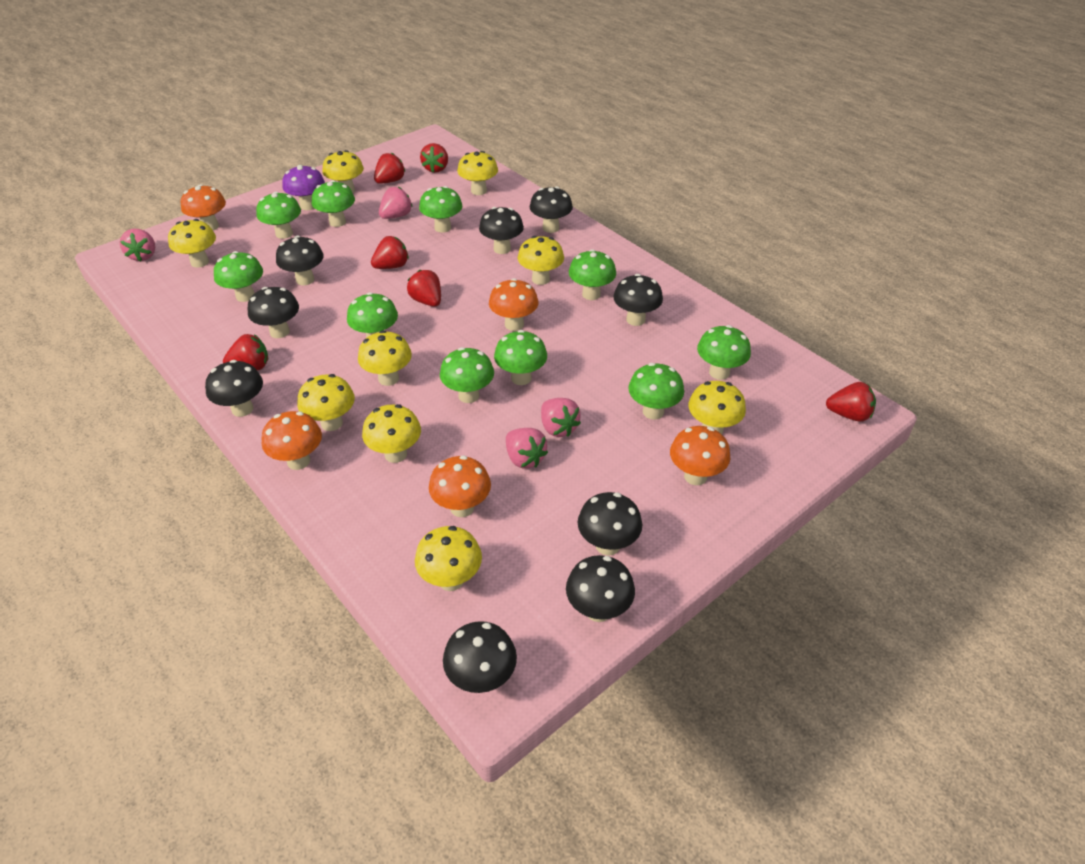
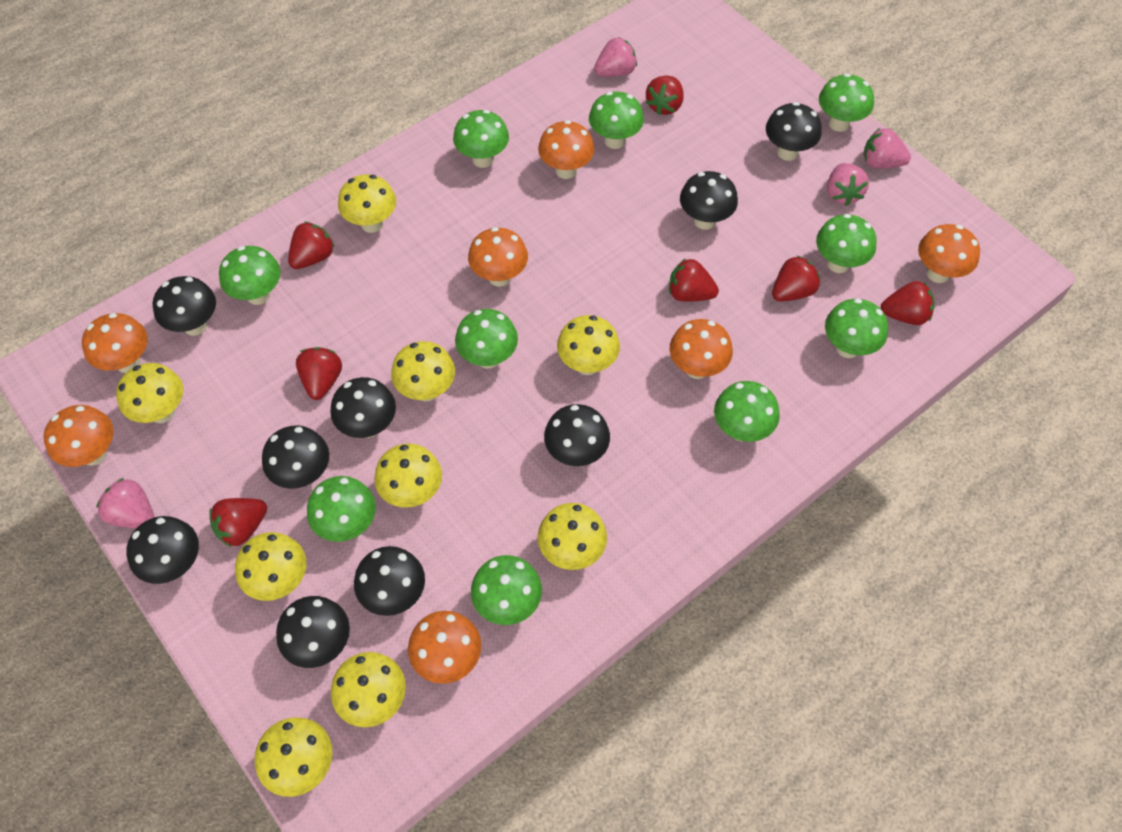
orange mushroom: 5 -> 7
purple mushroom: 1 -> 0
red strawberry: 6 -> 7

